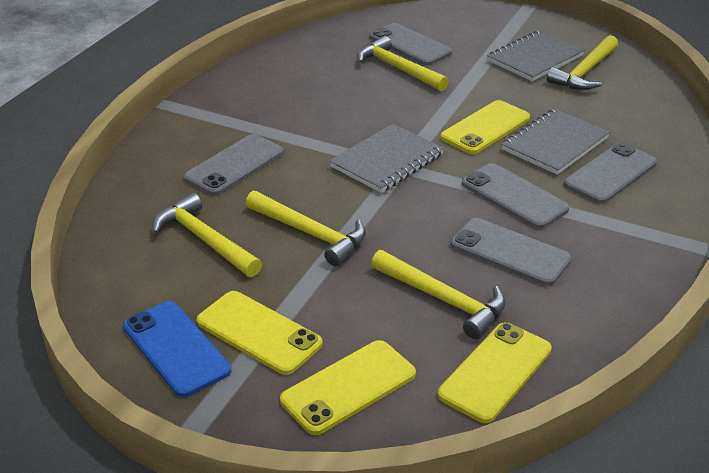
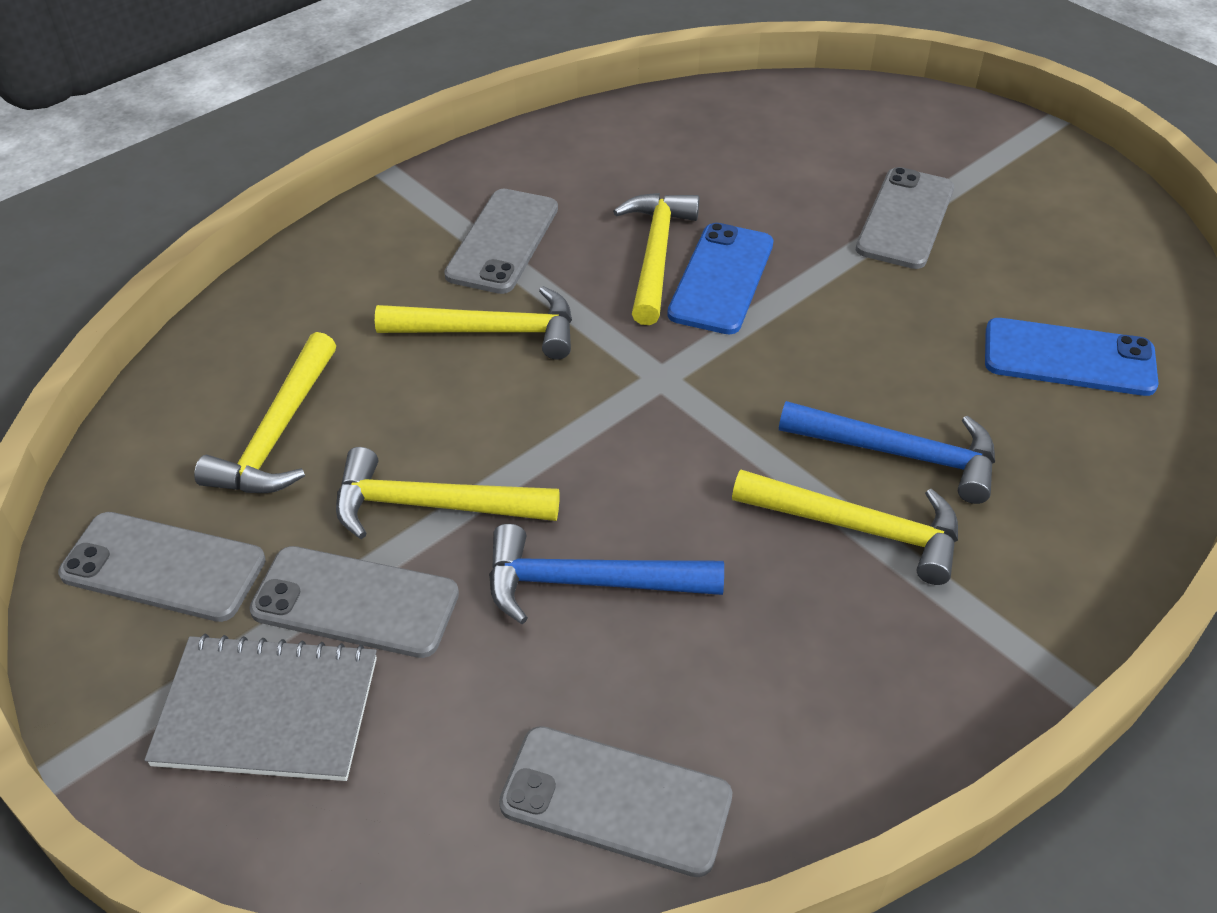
blue hammer: 0 -> 2
blue phone: 1 -> 2
grey notebook: 3 -> 1
yellow phone: 4 -> 0

